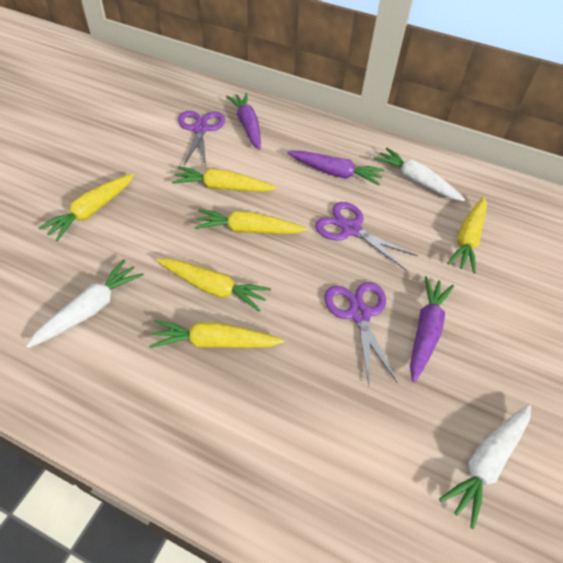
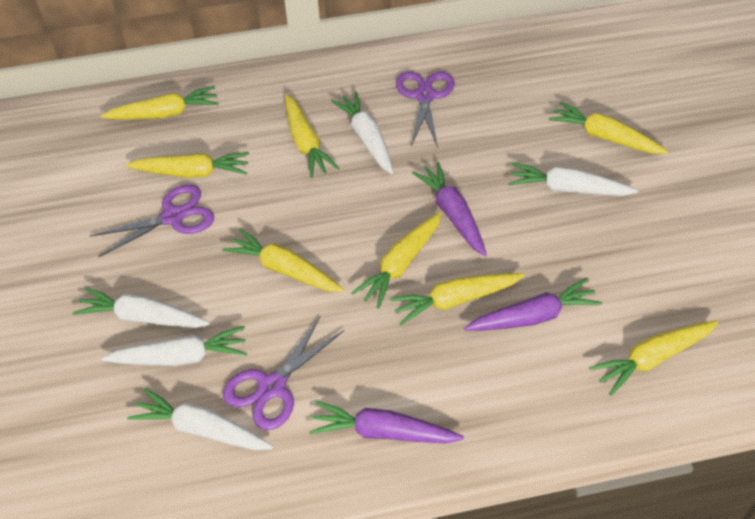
white carrot: 3 -> 5
yellow carrot: 6 -> 8

